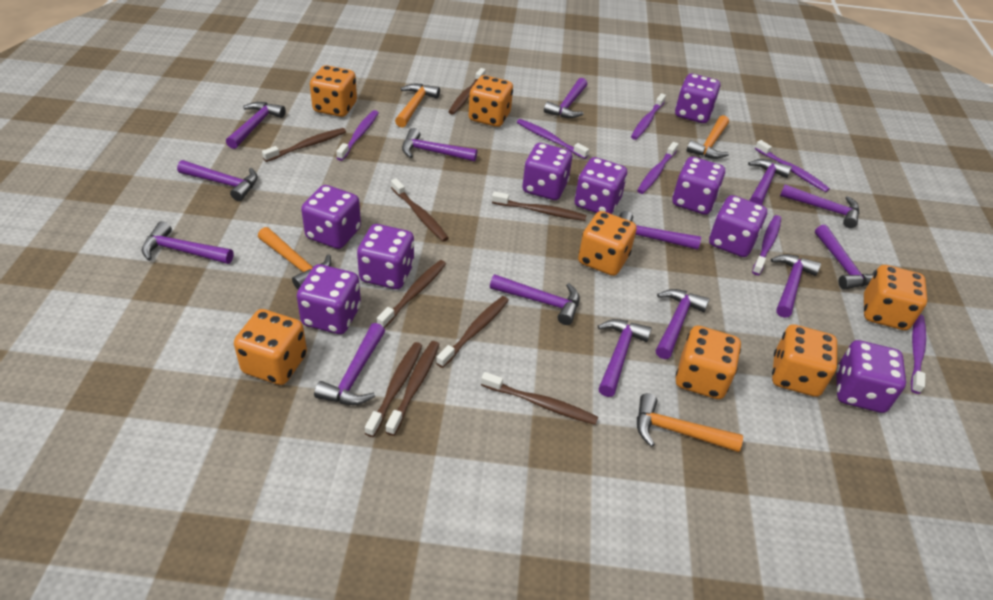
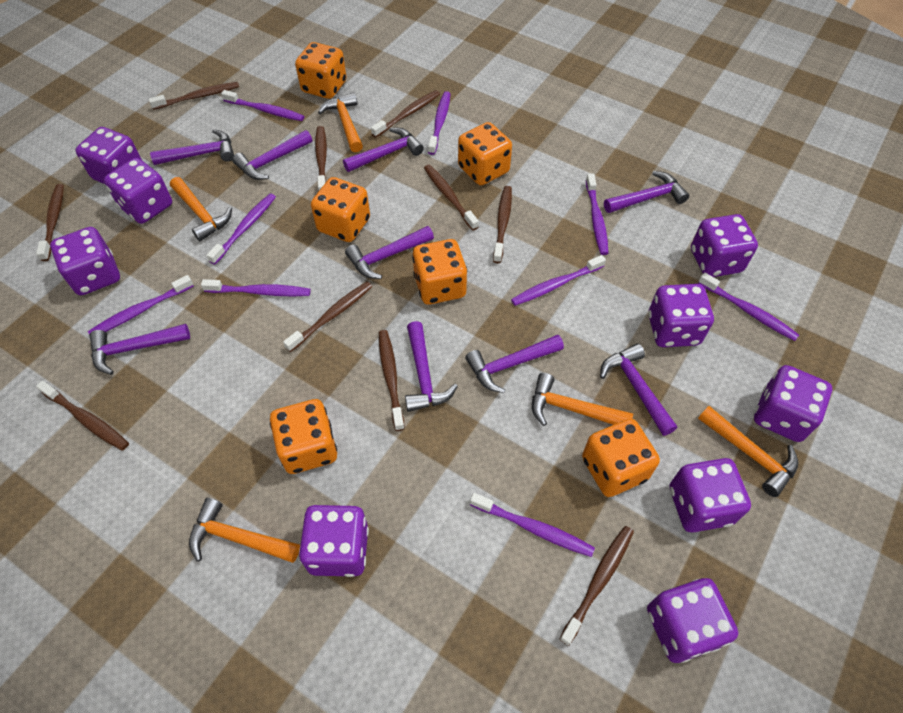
brown toothbrush: 9 -> 10
orange dice: 7 -> 6
orange hammer: 4 -> 5
purple hammer: 14 -> 9
purple toothbrush: 7 -> 9

